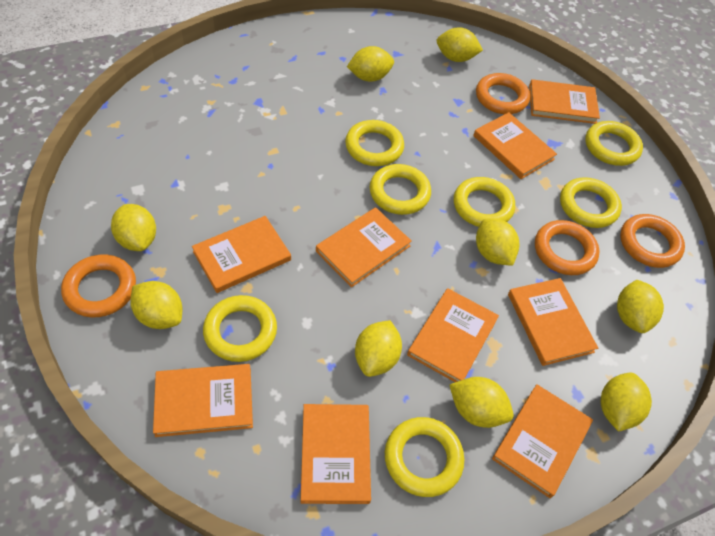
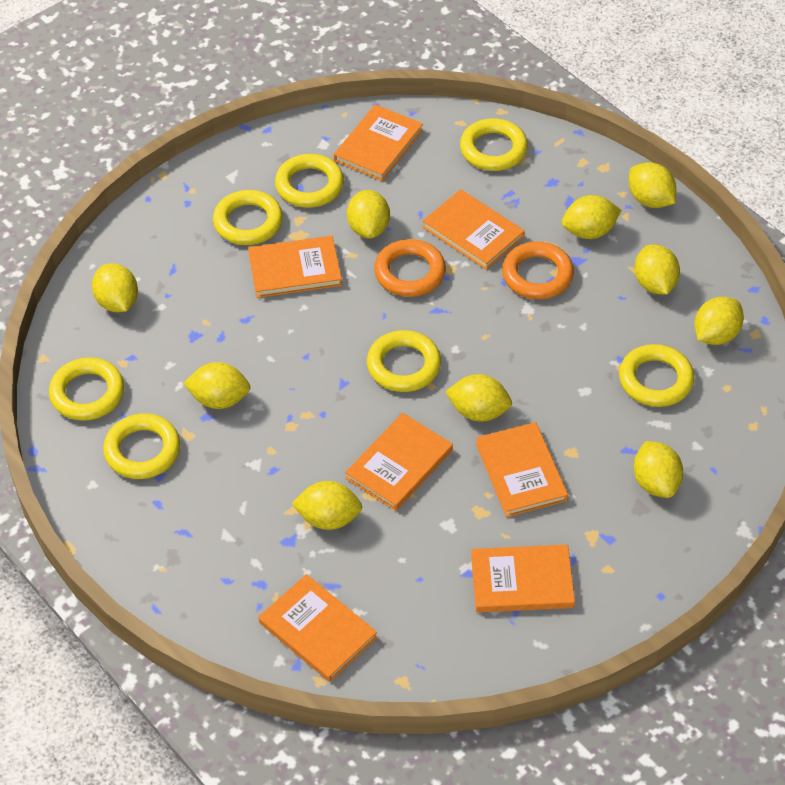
orange book: 9 -> 7
orange ring: 4 -> 2
yellow lemon: 9 -> 10

